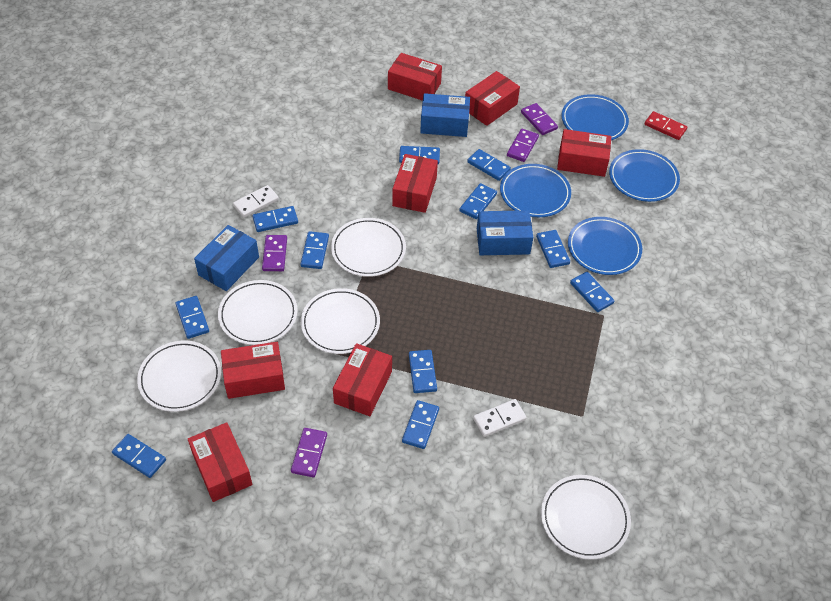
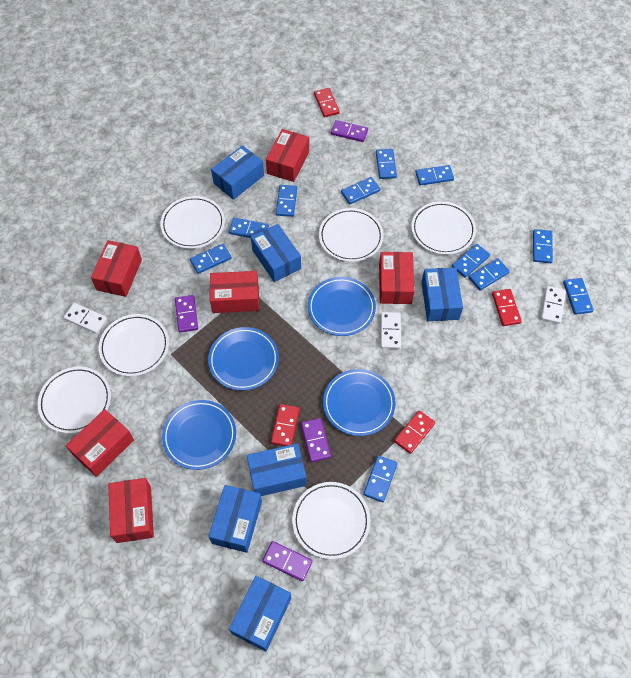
blue box: 3 -> 6
red box: 7 -> 6
red domino: 1 -> 4
white domino: 2 -> 3
white plate: 5 -> 6

